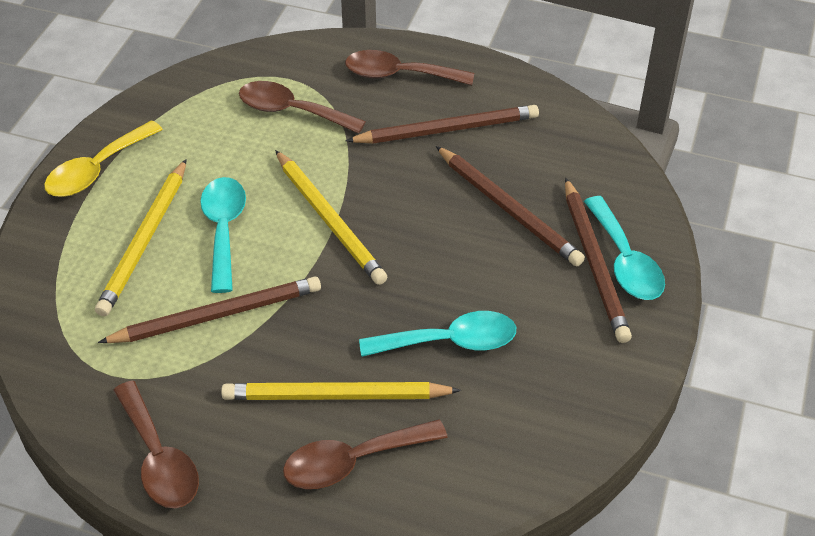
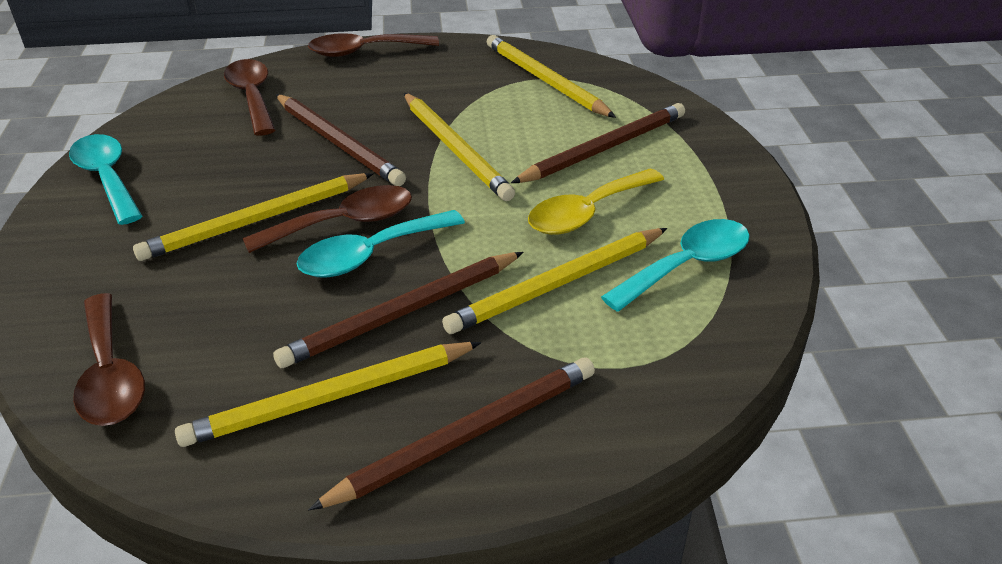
yellow pencil: 3 -> 5

